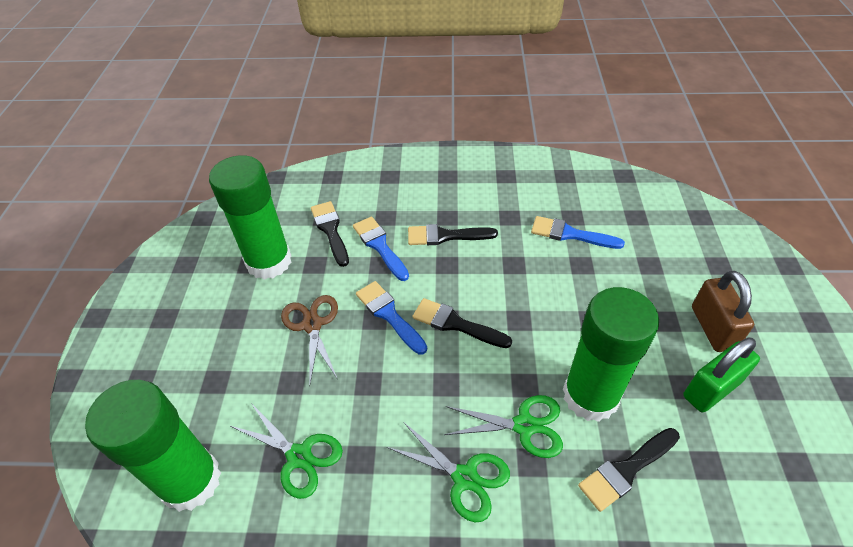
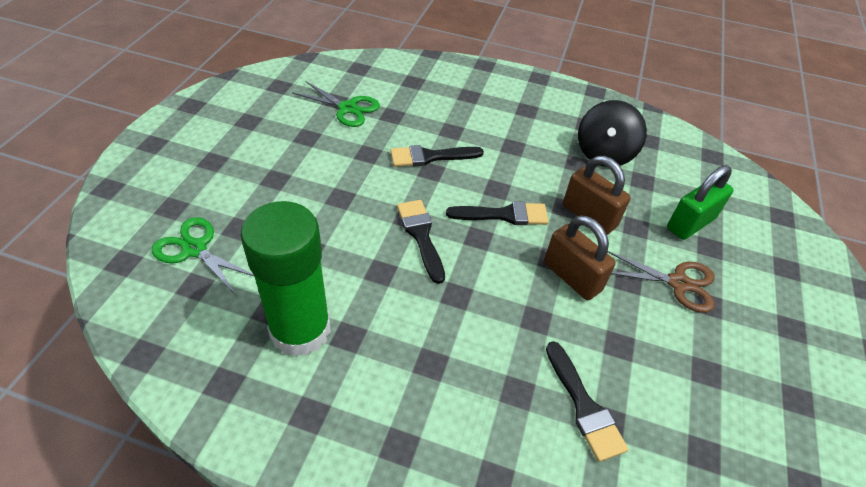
black spinning top: 0 -> 1
blue brush: 3 -> 0
brown padlock: 1 -> 2
green glue stick: 3 -> 1
green scissors: 3 -> 2

